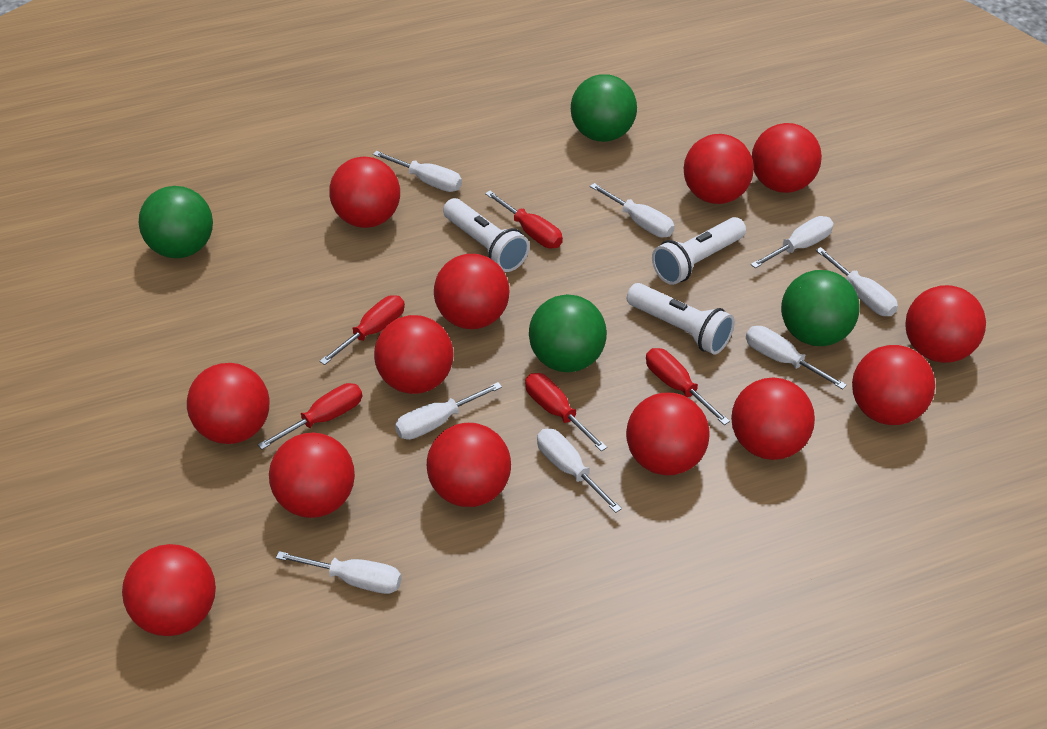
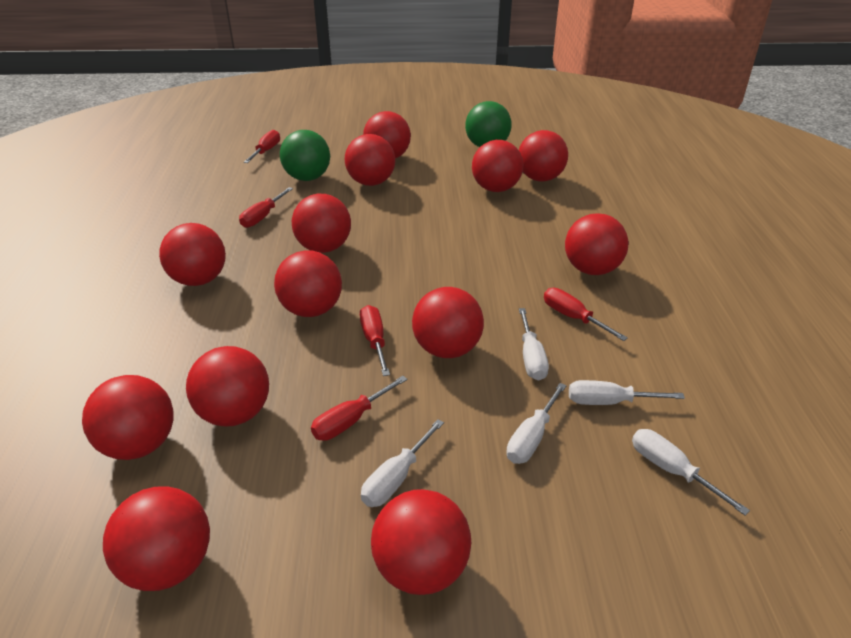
green ball: 4 -> 2
white flashlight: 3 -> 0
white screwdriver: 8 -> 5

